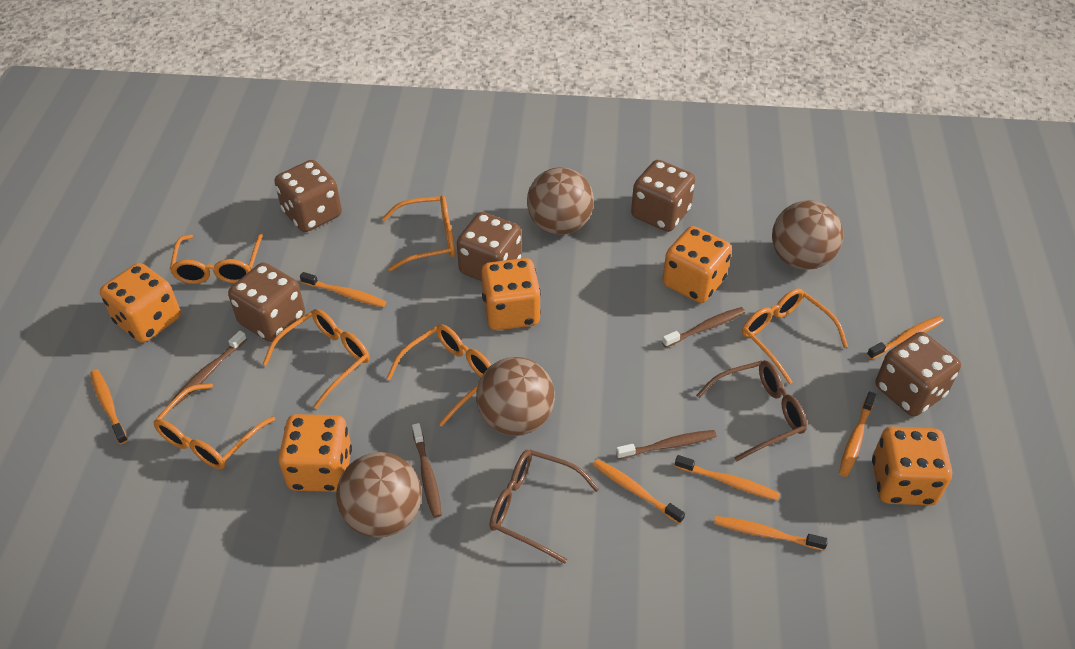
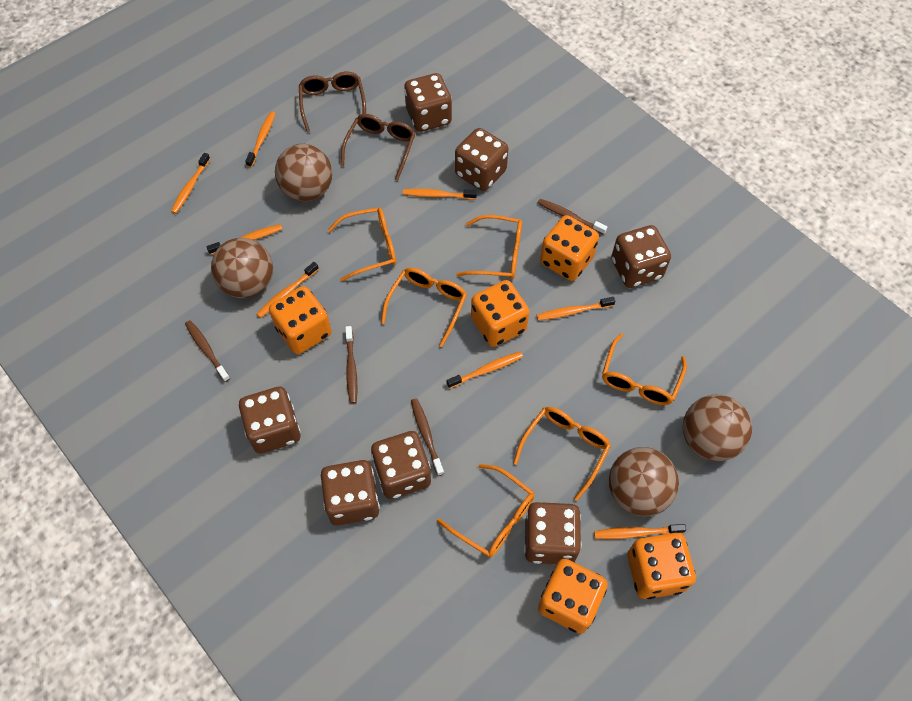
brown dice: 5 -> 7
orange toothbrush: 7 -> 8

